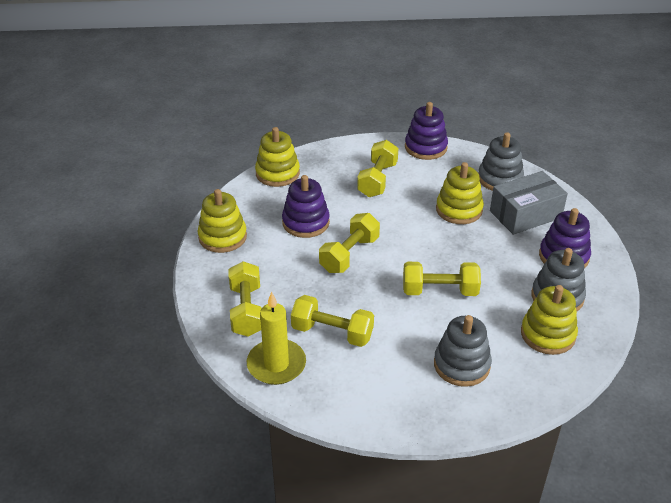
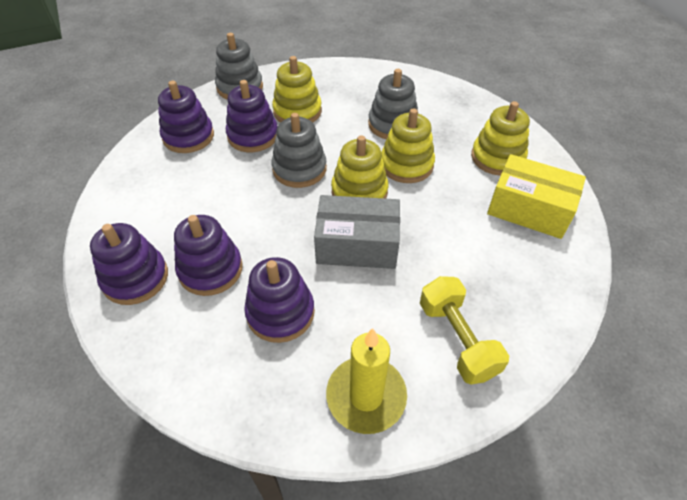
purple stacking toy: 3 -> 5
yellow box: 0 -> 1
yellow dumbbell: 5 -> 1

